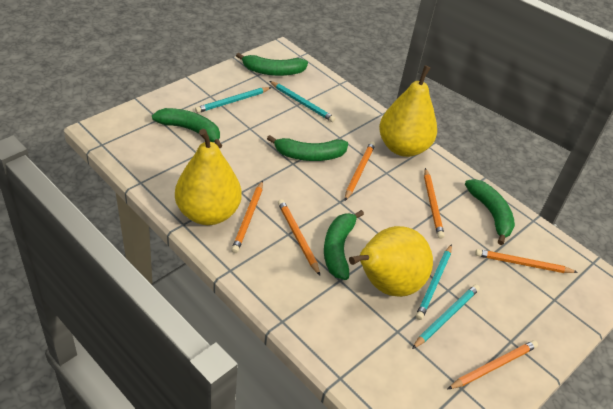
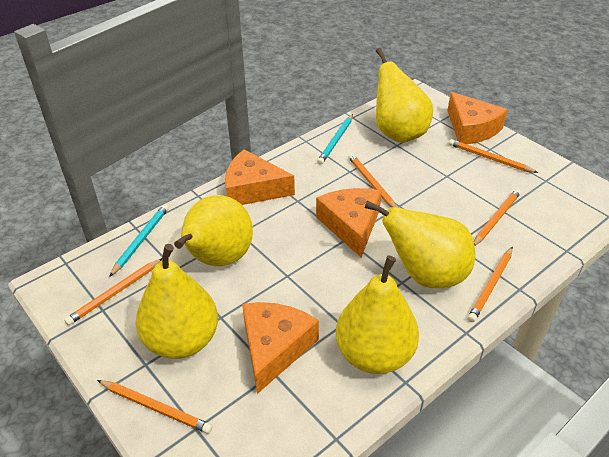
green banana: 5 -> 0
orange cheese: 0 -> 4
turquoise pencil: 4 -> 2
yellow pear: 3 -> 5

